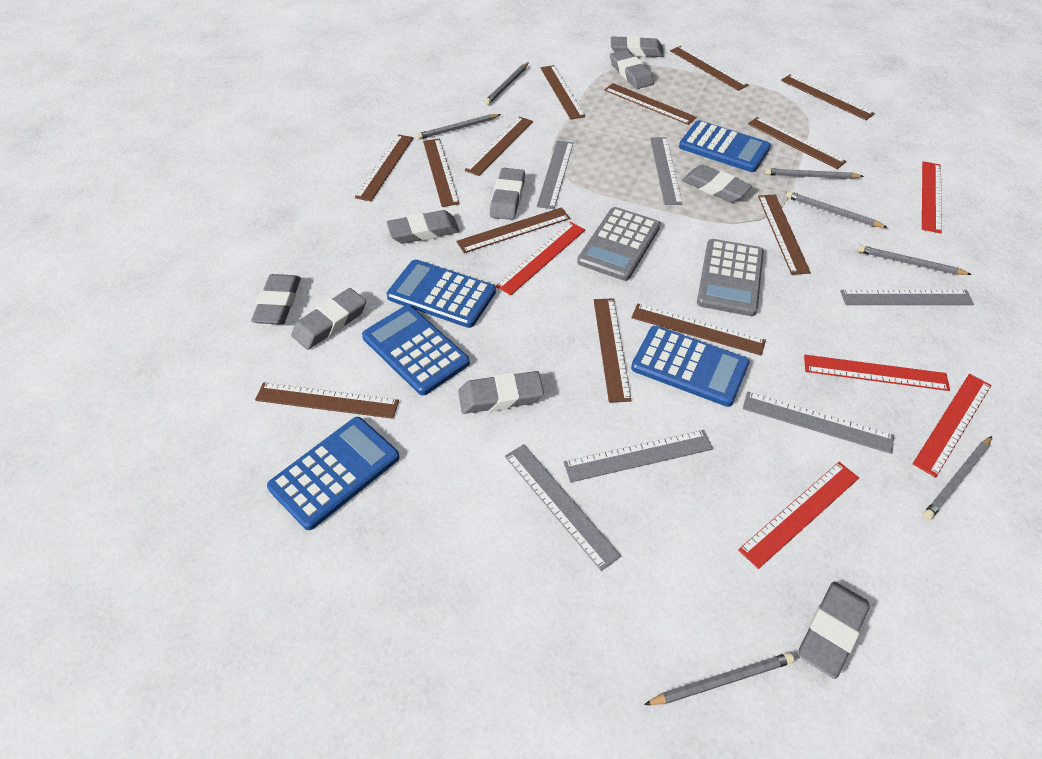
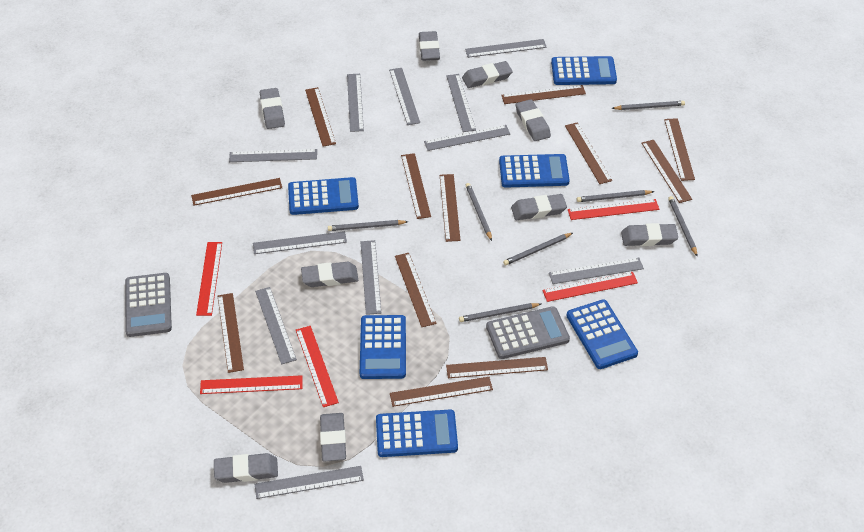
blue calculator: 5 -> 6
brown ruler: 13 -> 12
grey ruler: 6 -> 11

